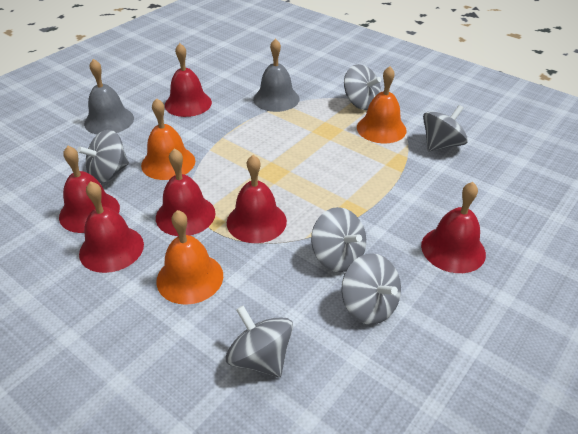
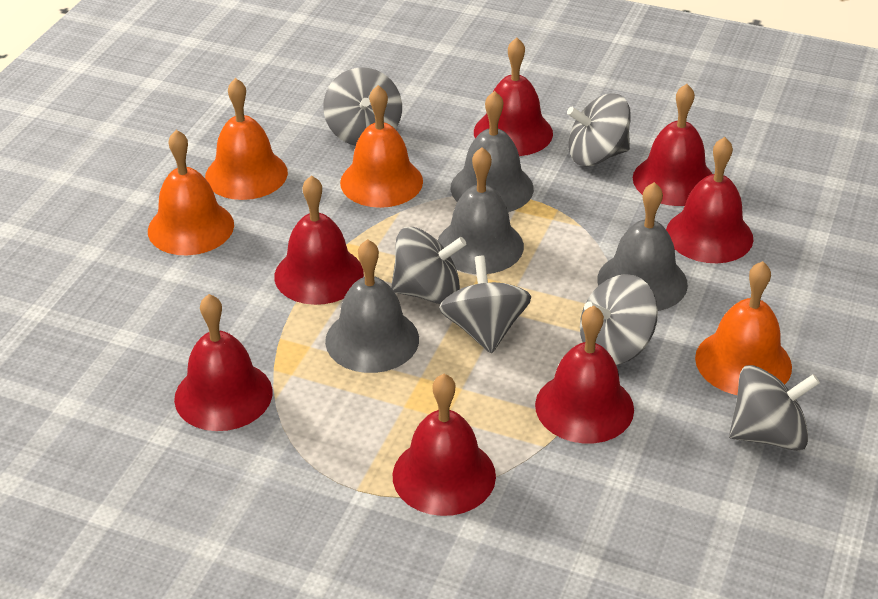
grey bell: 2 -> 4
orange bell: 3 -> 4
red bell: 6 -> 7

